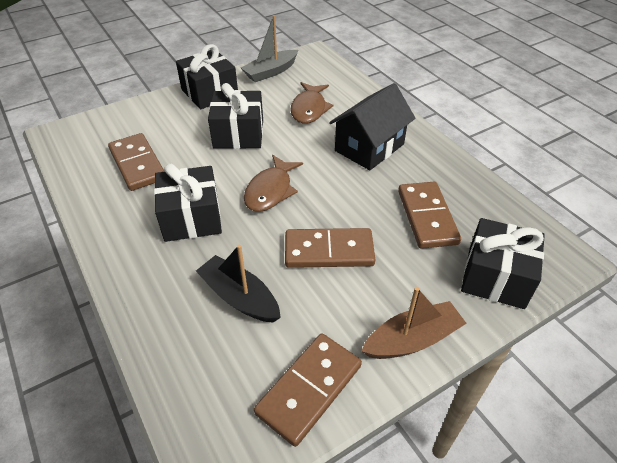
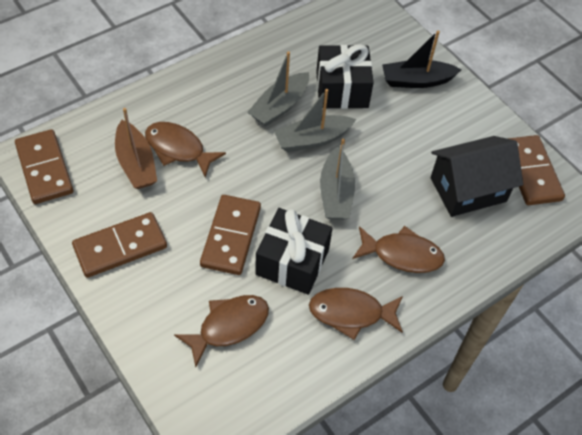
black gift: 4 -> 2
brown fish: 2 -> 4
grey boat: 1 -> 3

